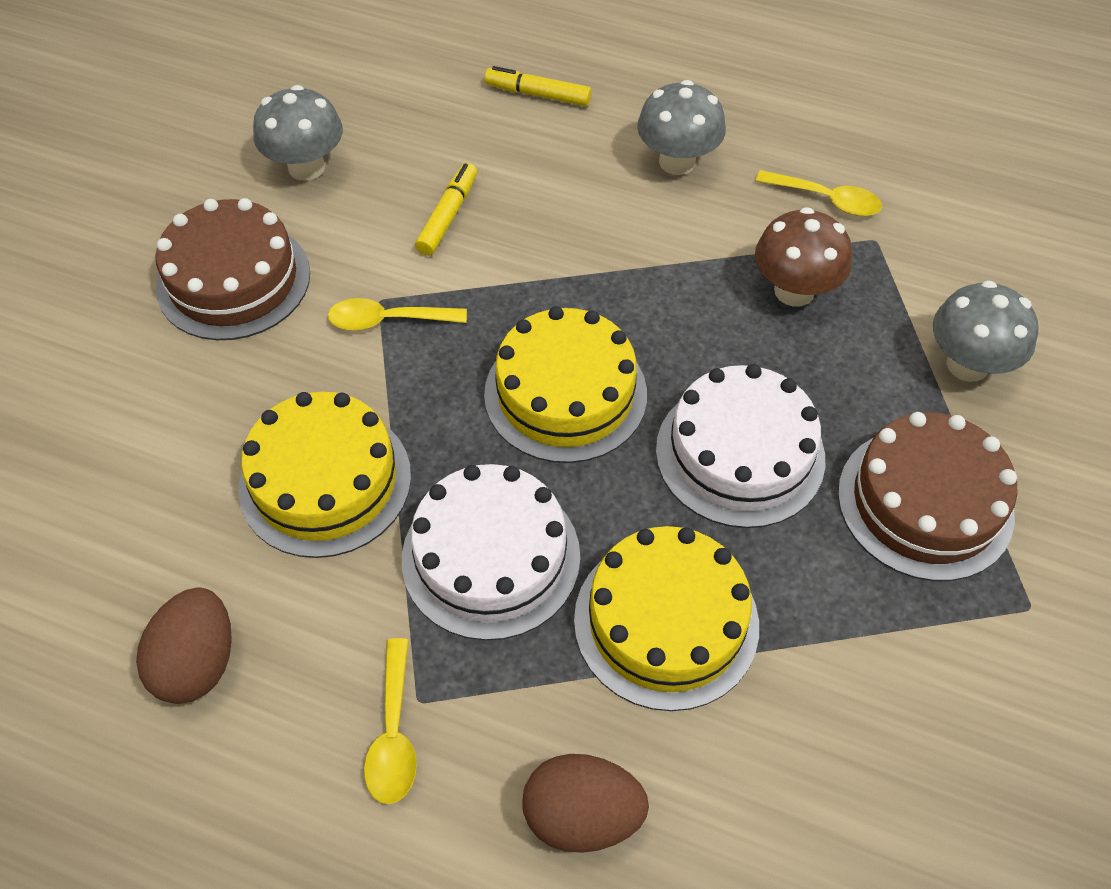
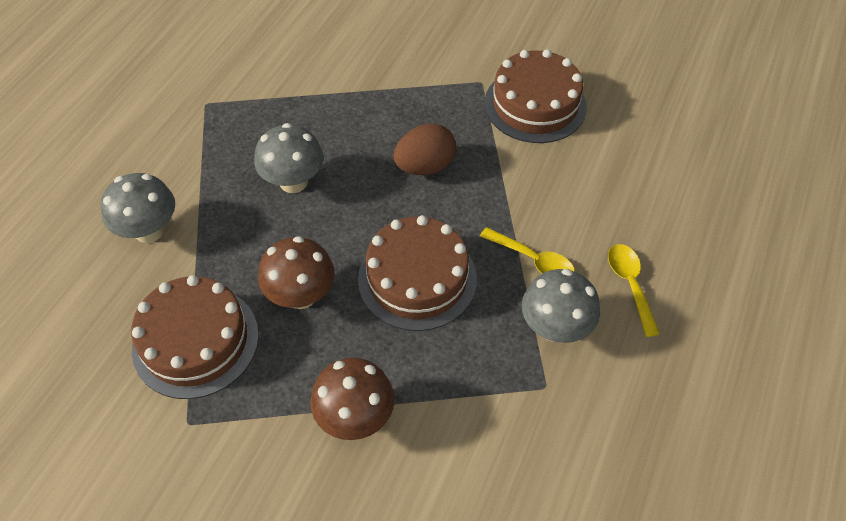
brown cake: 2 -> 3
brown egg: 2 -> 1
brown mushroom: 1 -> 2
white cake: 2 -> 0
yellow cake: 3 -> 0
yellow marker: 2 -> 0
yellow spoon: 3 -> 2

